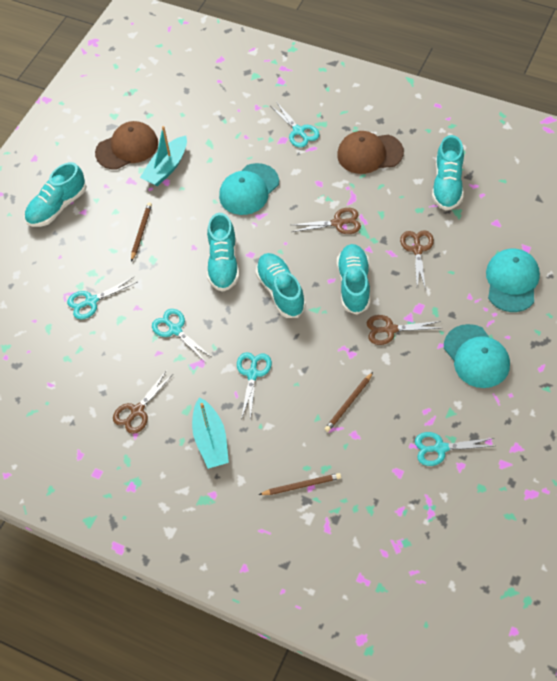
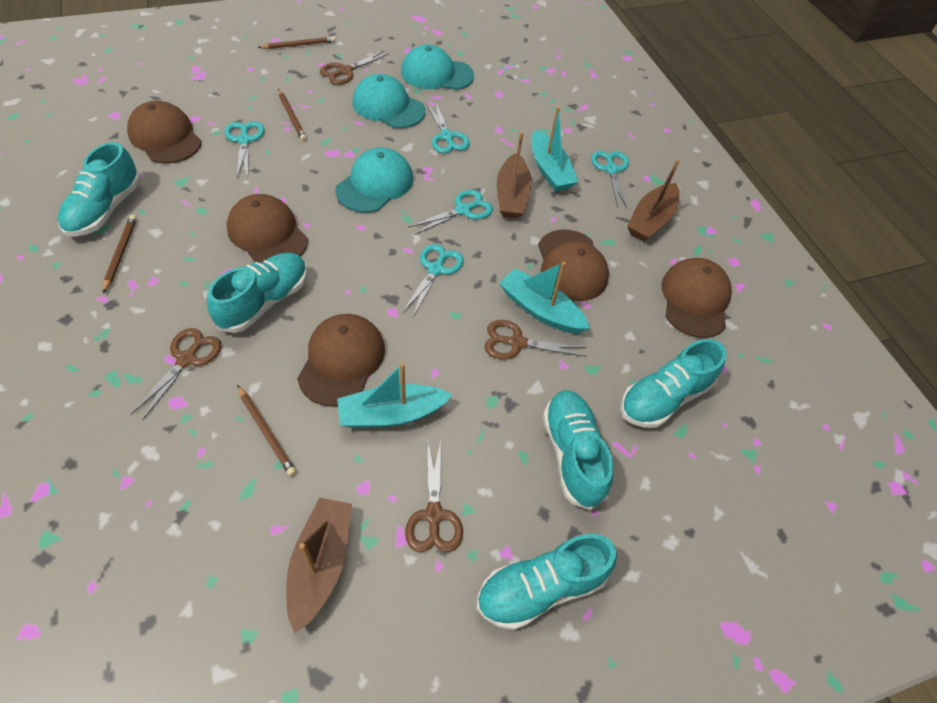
brown boat: 0 -> 3
brown cap: 2 -> 5
brown pencil: 3 -> 4
turquoise boat: 2 -> 3

